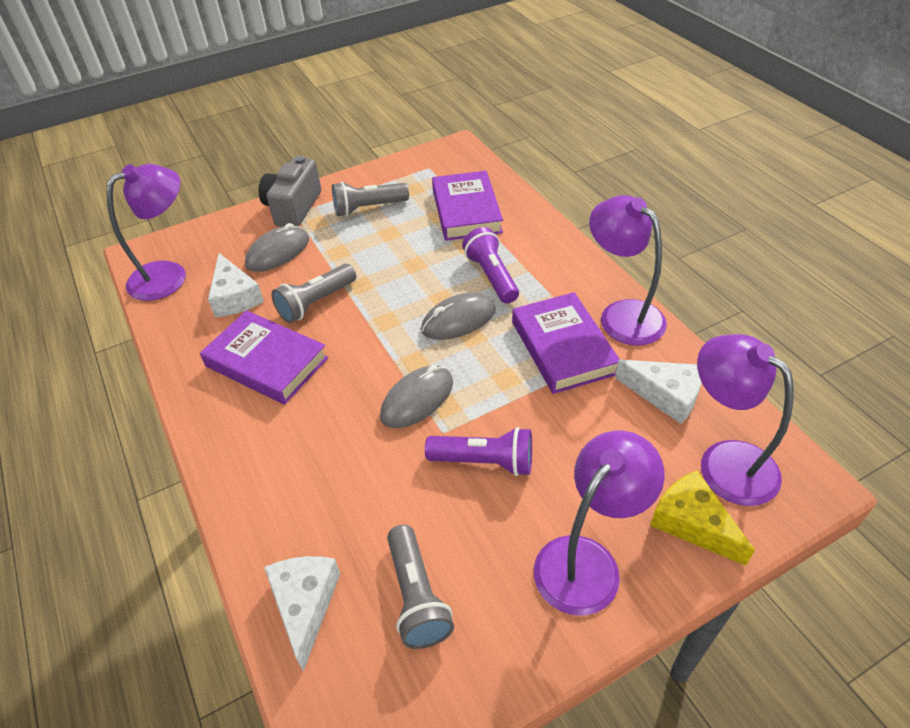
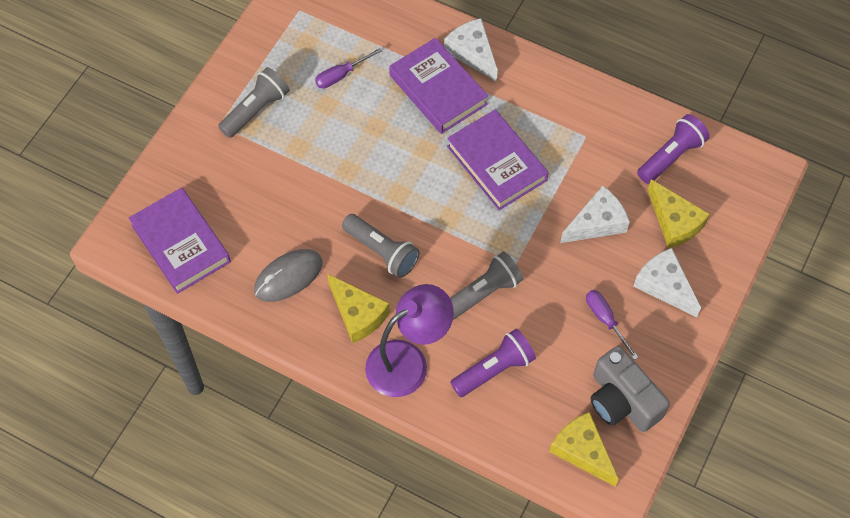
grey mouse: 3 -> 1
purple lamp: 4 -> 1
purple screwdriver: 0 -> 2
yellow cheese: 1 -> 3

